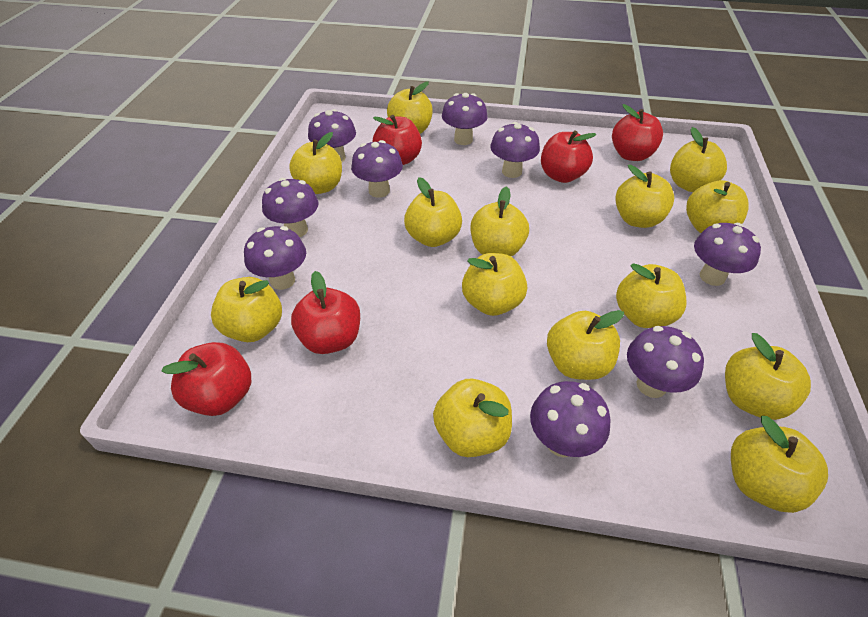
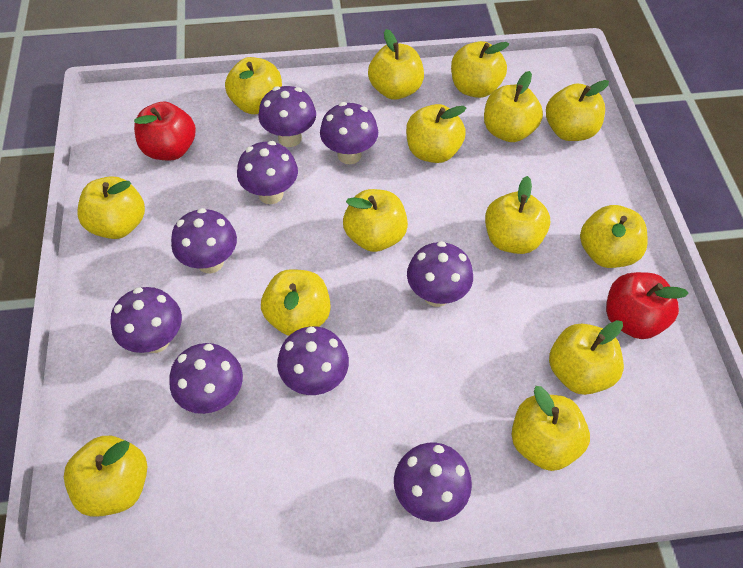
red apple: 5 -> 2

